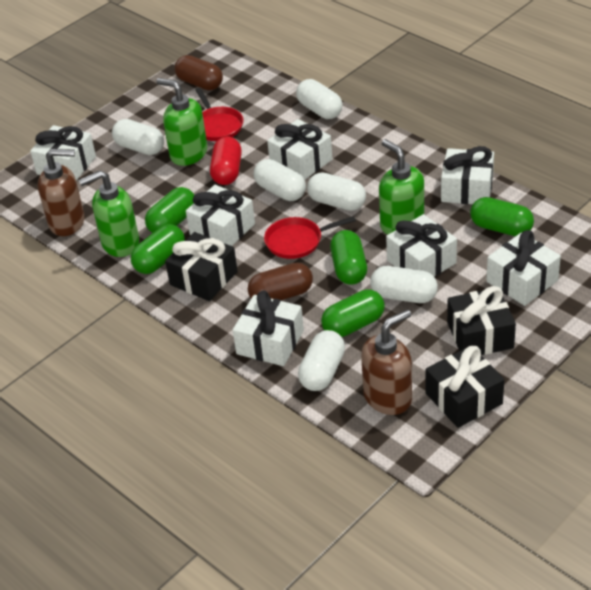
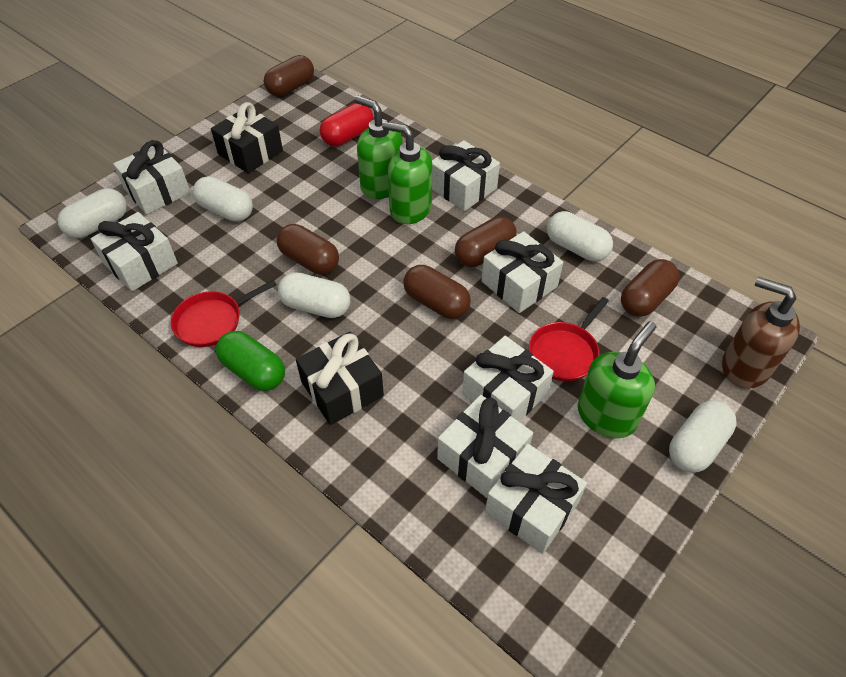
black gift: 3 -> 2
brown capsule: 2 -> 5
brown soap dispenser: 2 -> 1
green capsule: 5 -> 1
white capsule: 6 -> 5

